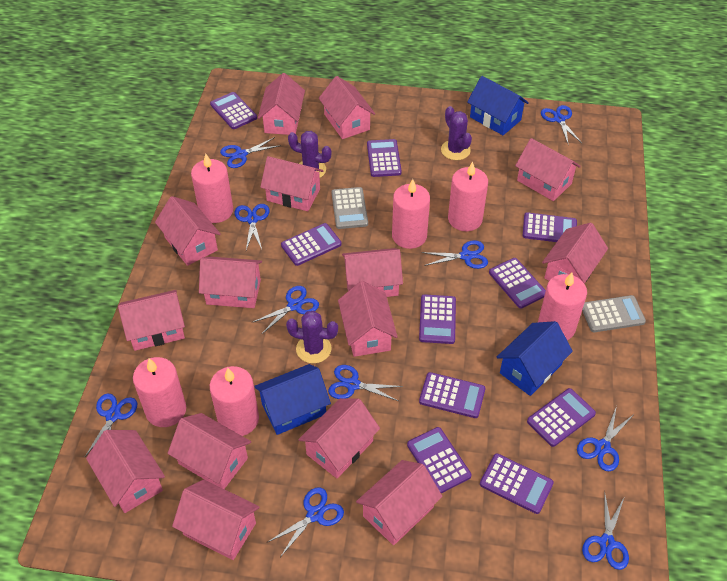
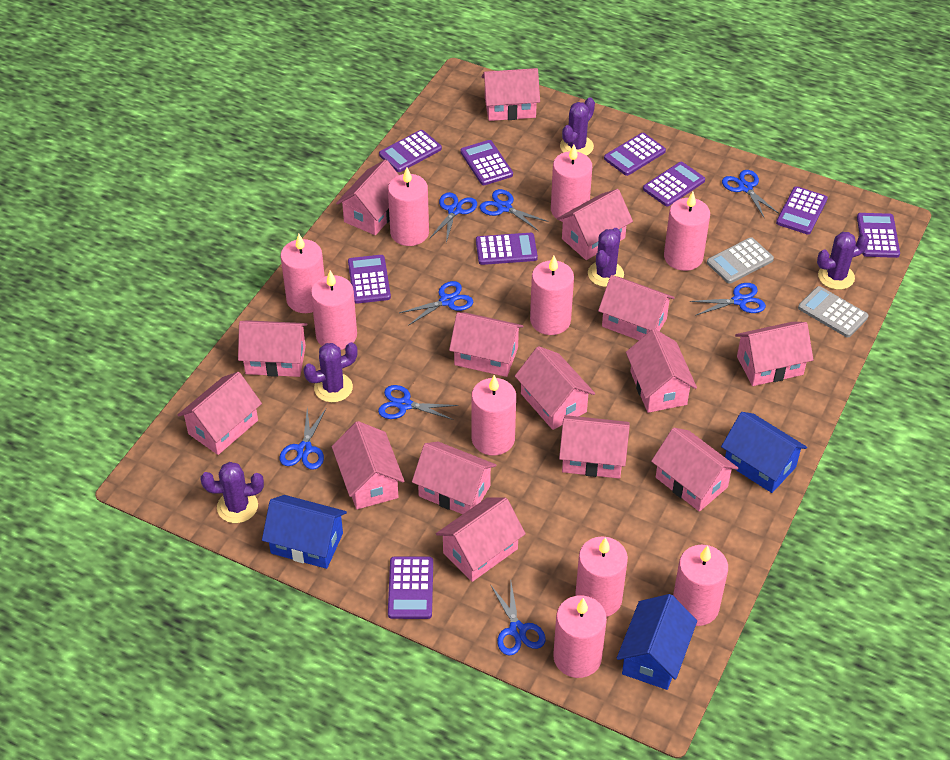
blue scissors: 10 -> 8
pink candle: 6 -> 10
purple cactus: 3 -> 5
purple calculator: 10 -> 9

